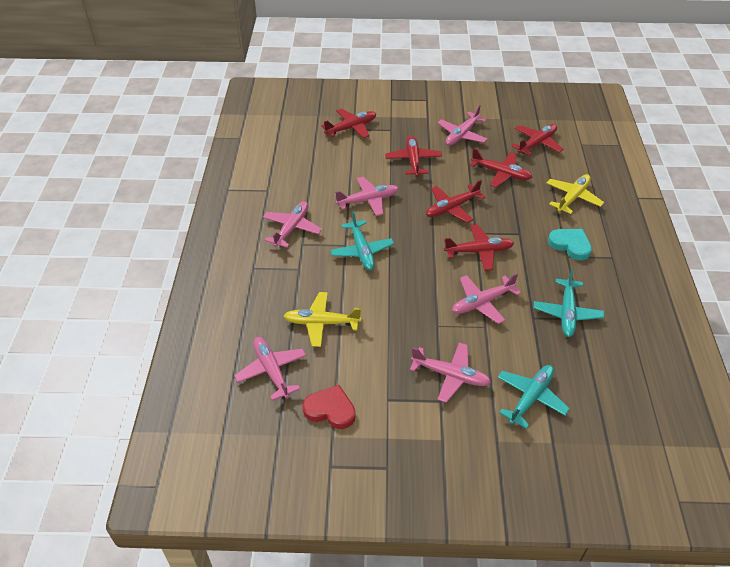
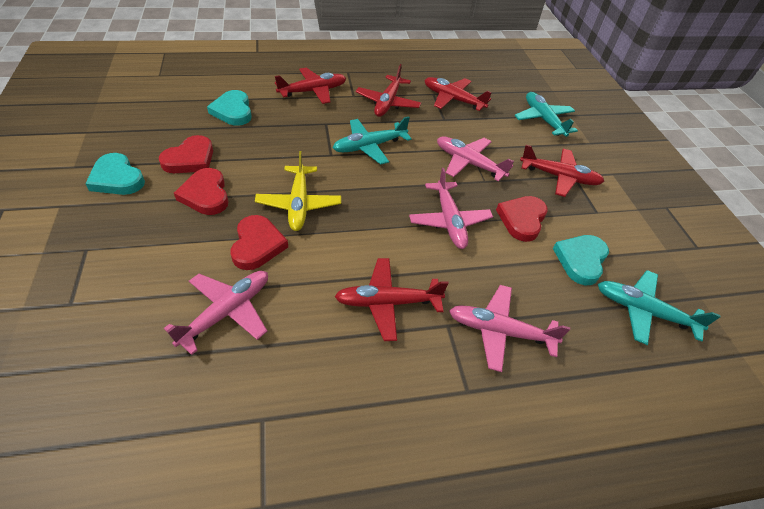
pink plane: 6 -> 4
red heart: 1 -> 4
red plane: 6 -> 5
turquoise heart: 1 -> 3
yellow plane: 2 -> 1

